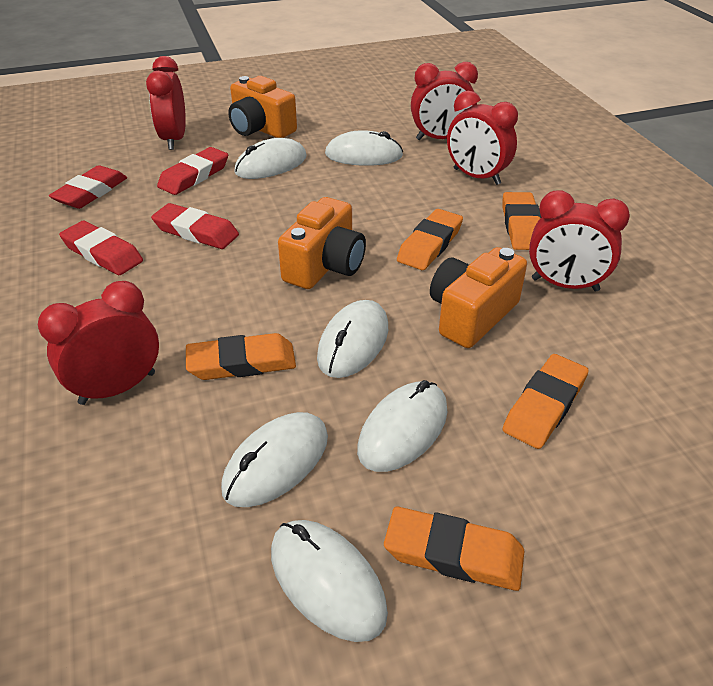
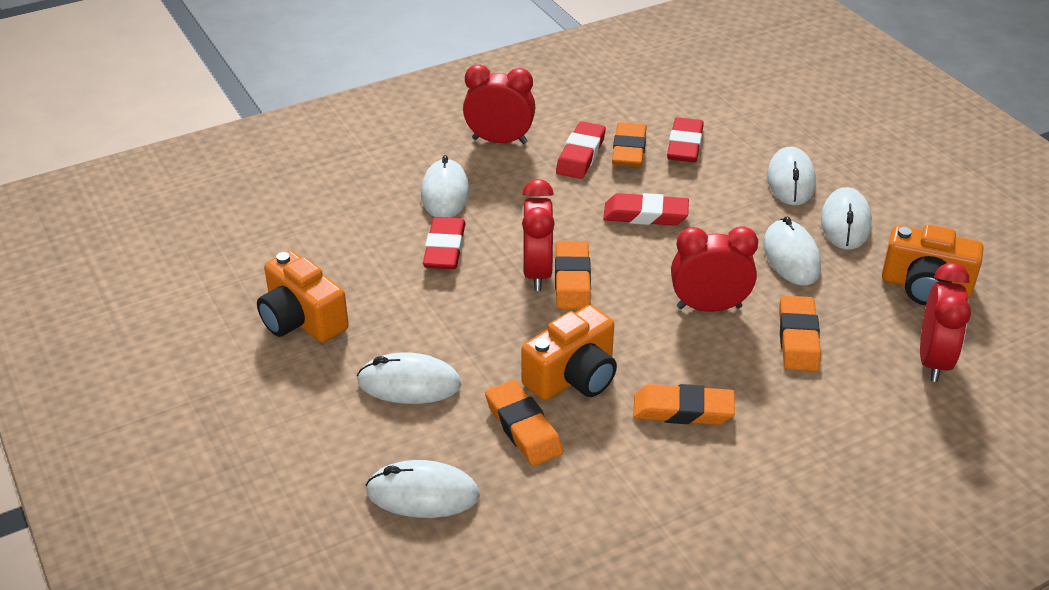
red clock: 5 -> 4

